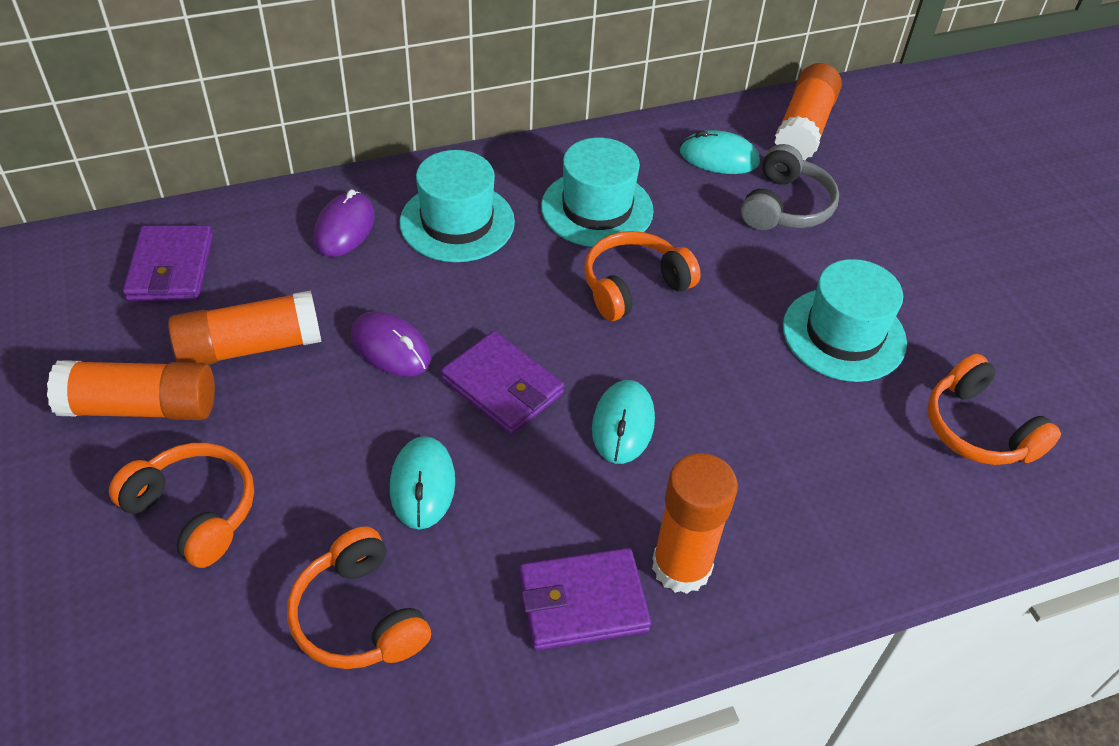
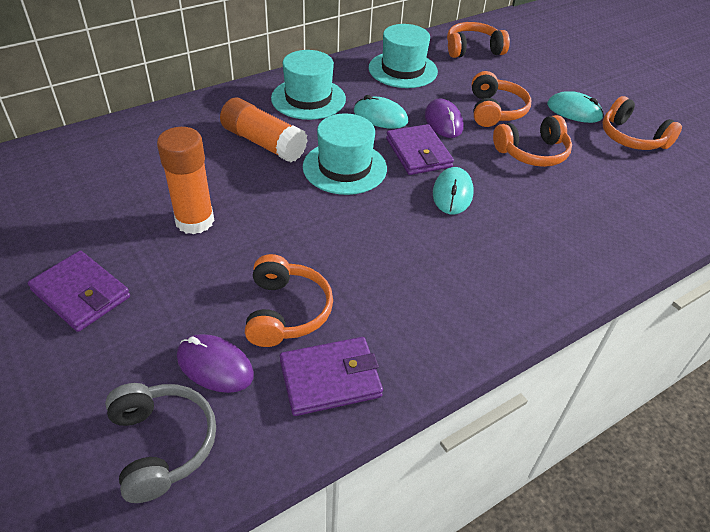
orange glue stick: 4 -> 2
orange headphones: 4 -> 5

